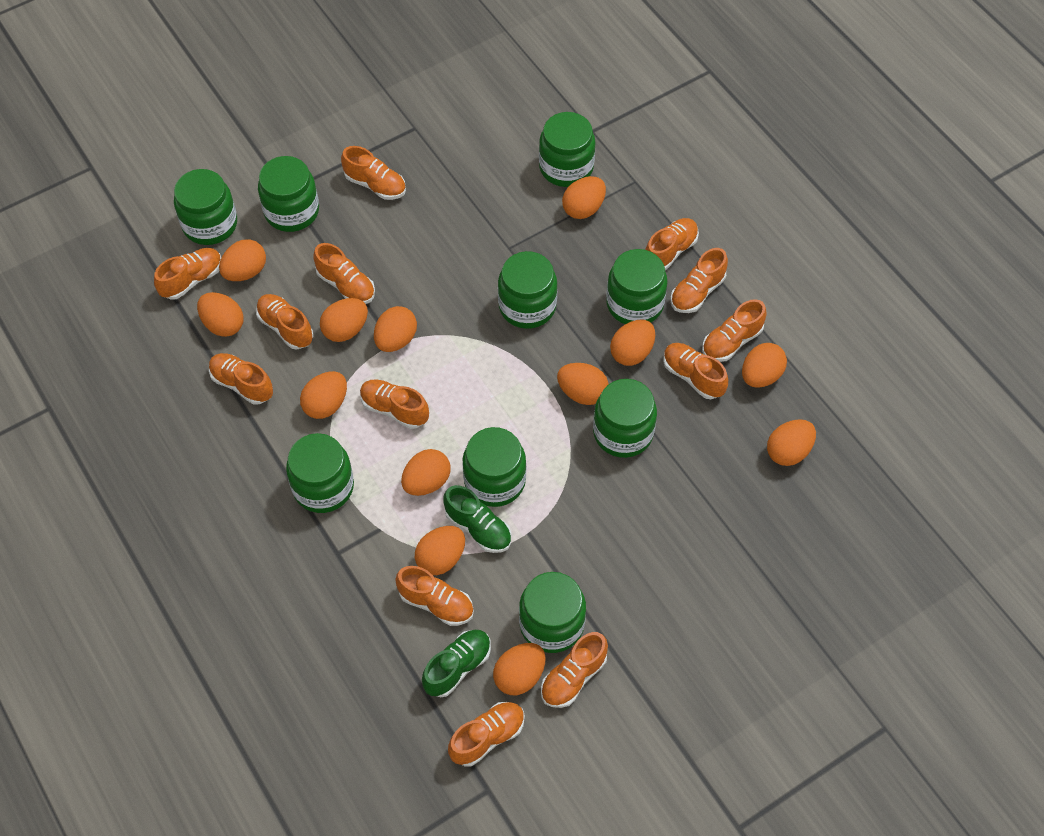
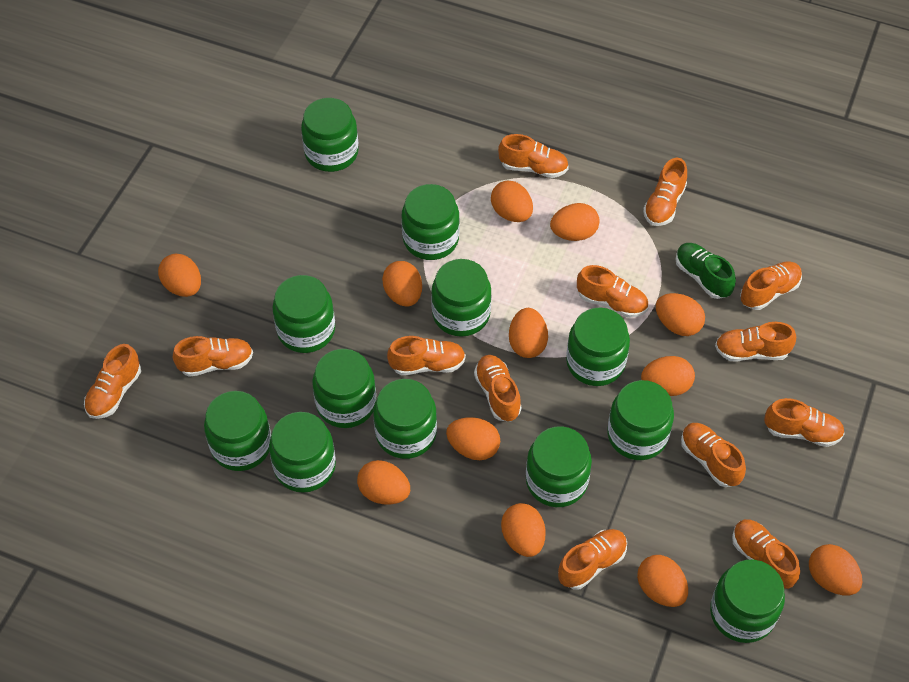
green jar: 9 -> 12
green shoe: 2 -> 1
orange egg: 13 -> 12

